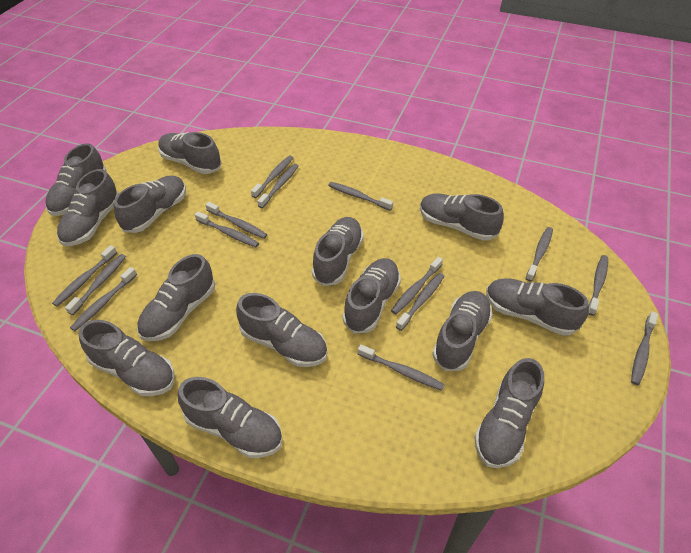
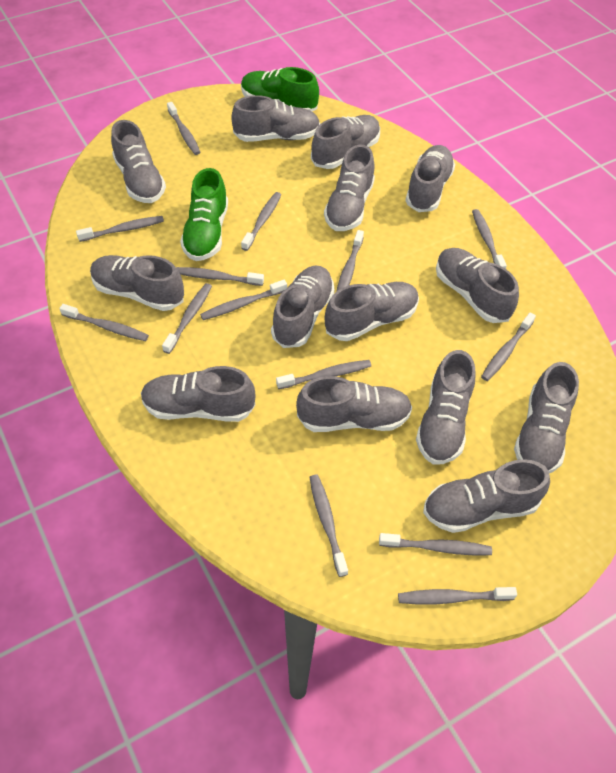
green shoe: 0 -> 2

